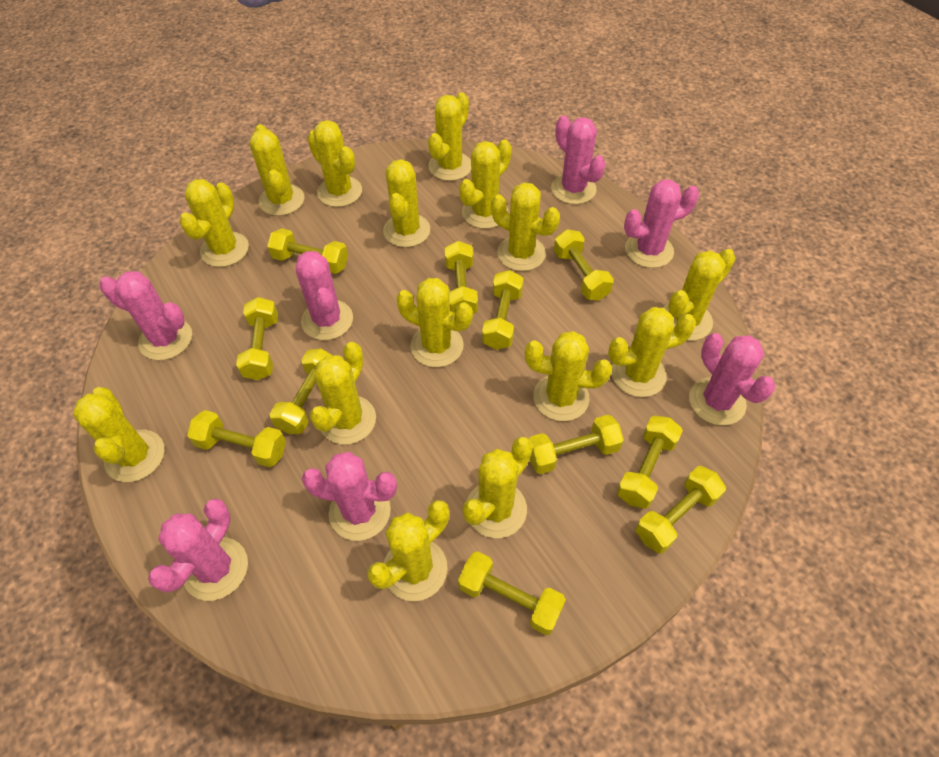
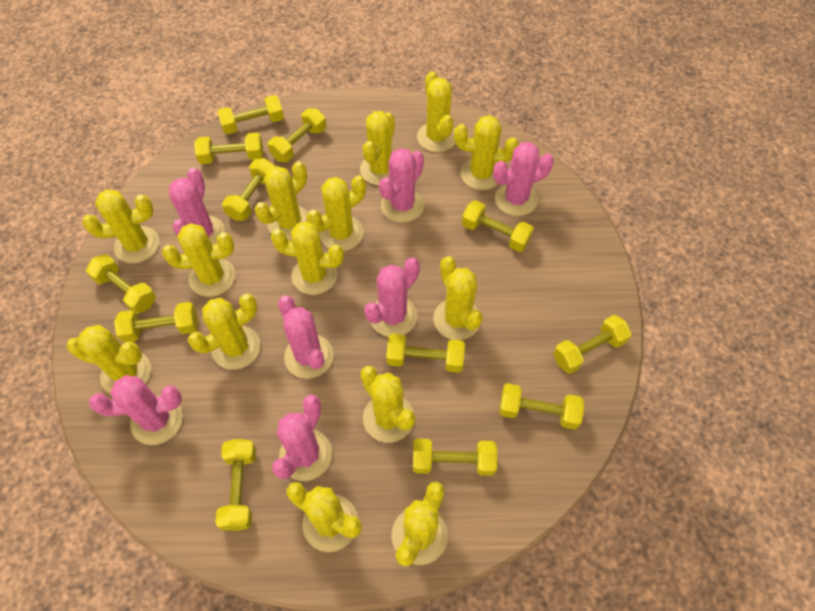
yellow cactus: 15 -> 14
yellow dumbbell: 11 -> 12

